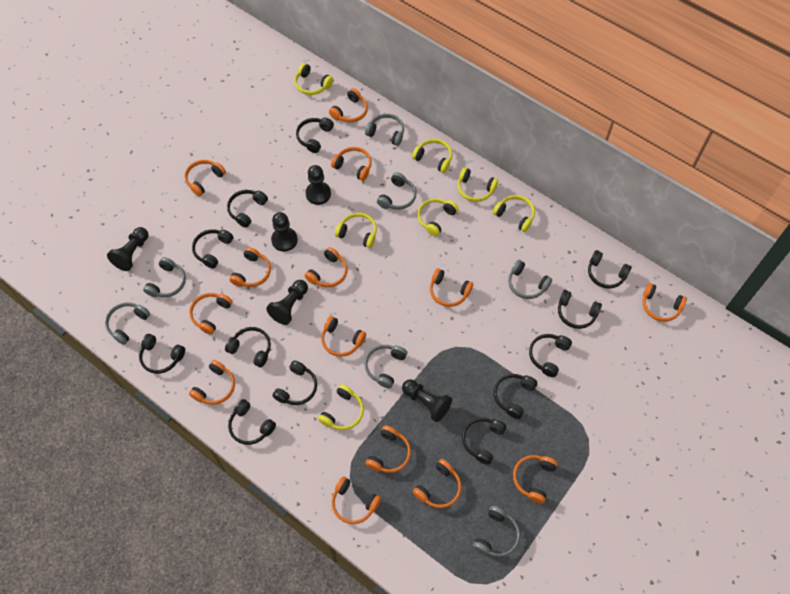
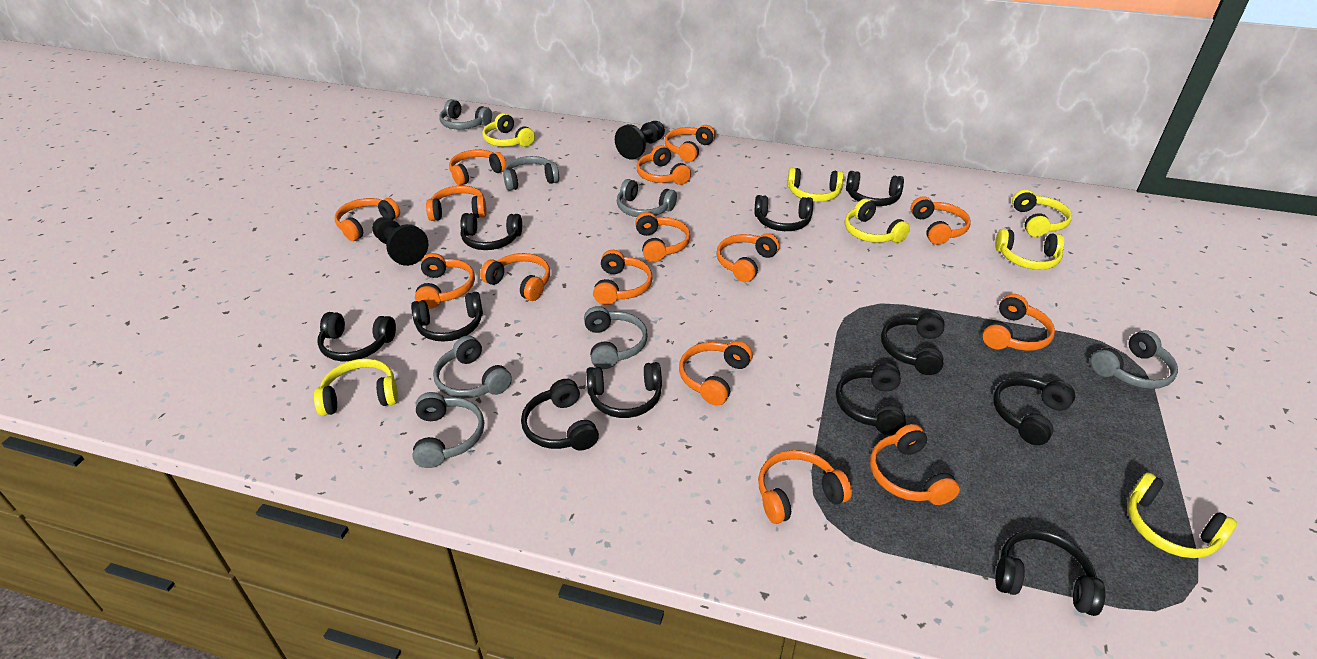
black headphones: 12 -> 11
black pawn: 5 -> 2
orange headphones: 14 -> 15

